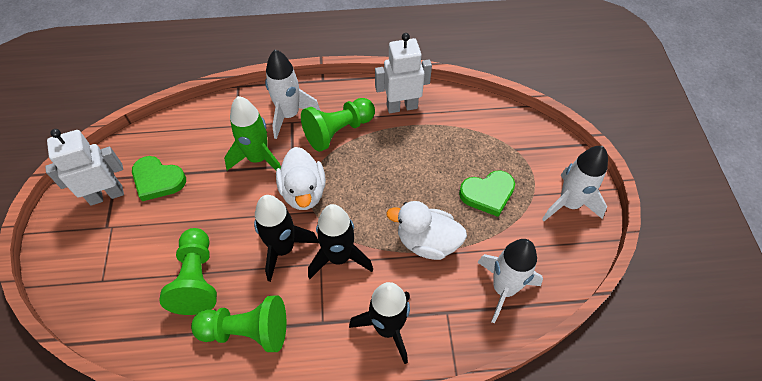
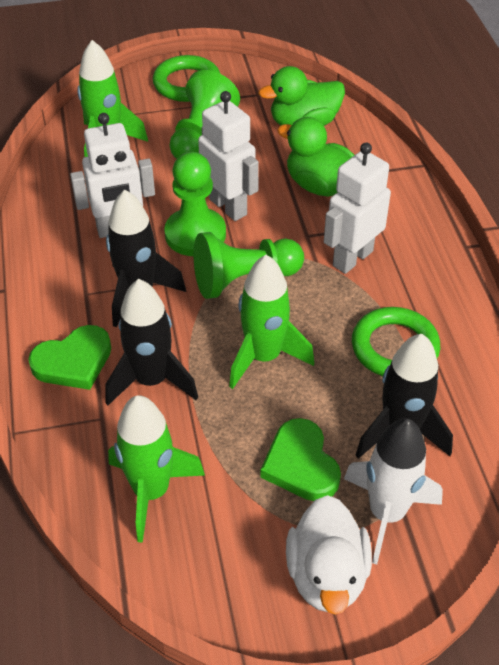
green duck: 0 -> 2
green ring: 0 -> 2
green rocket: 1 -> 3
white duck: 2 -> 1
white robot: 2 -> 3
white rocket: 3 -> 1

